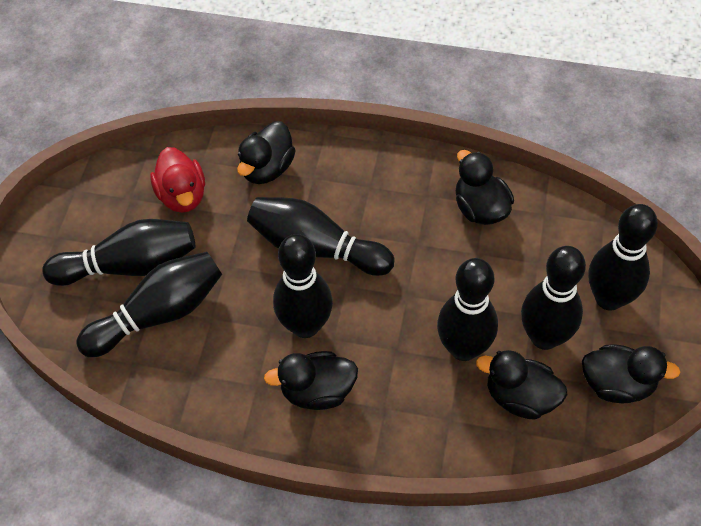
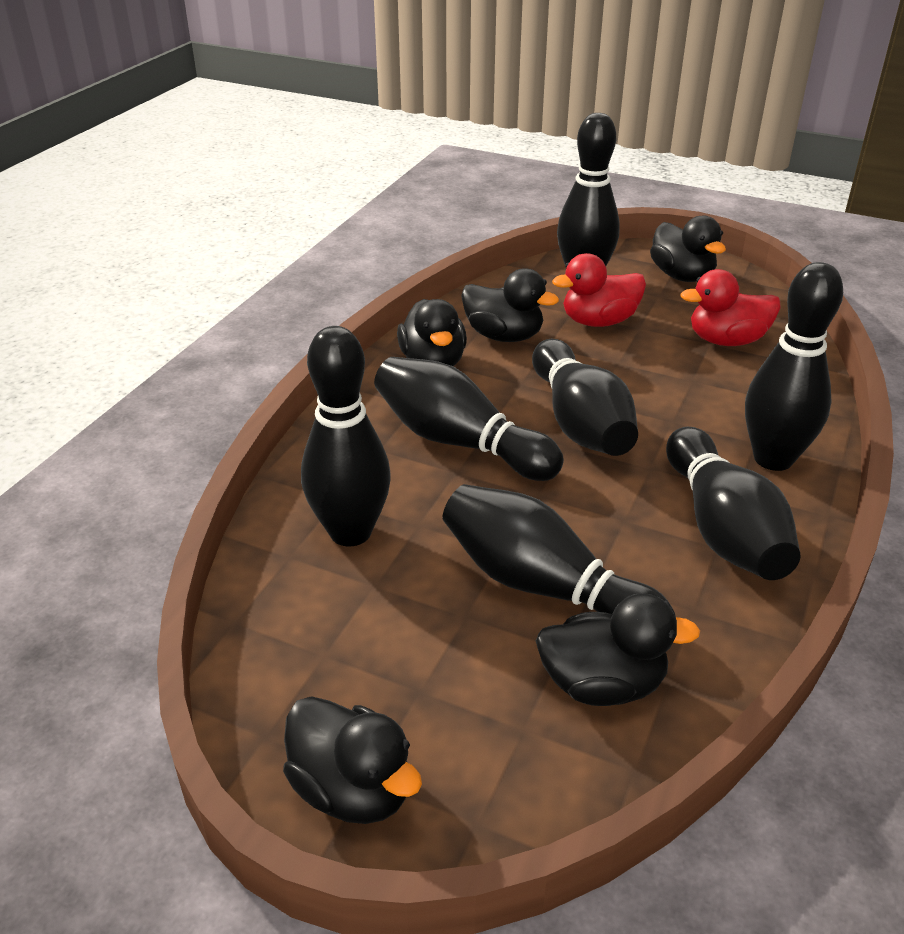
red duck: 1 -> 2

